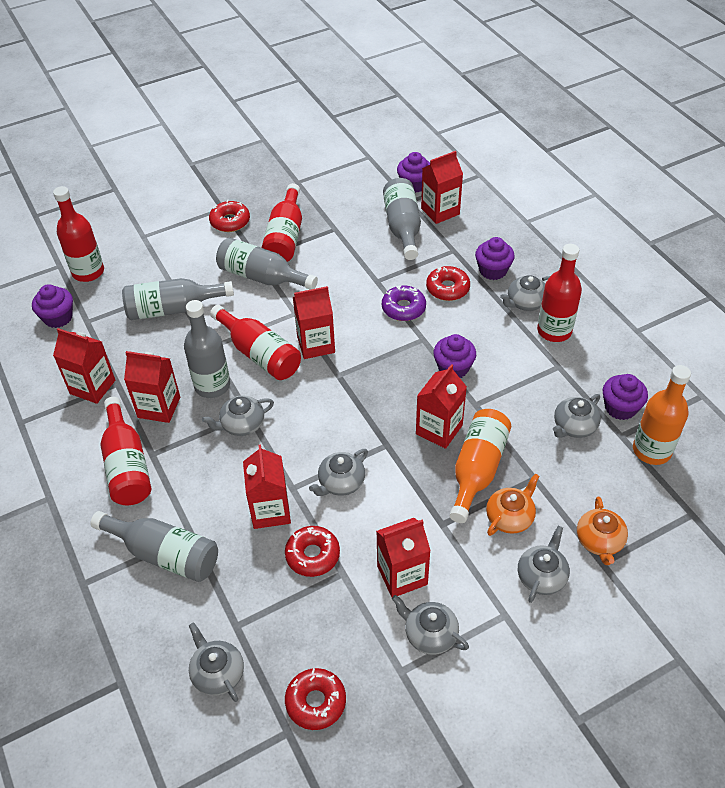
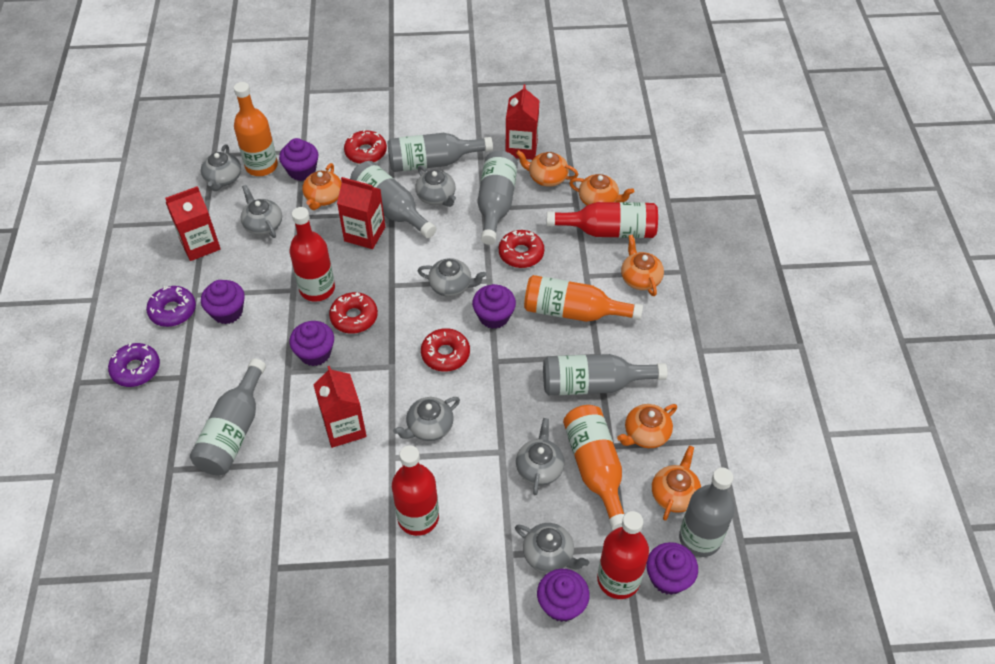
grey bottle: 5 -> 6
orange bottle: 2 -> 3
orange teapot: 2 -> 6
purple cupcake: 5 -> 6
purple donut: 1 -> 2
red bottle: 5 -> 4
red carton: 7 -> 4

